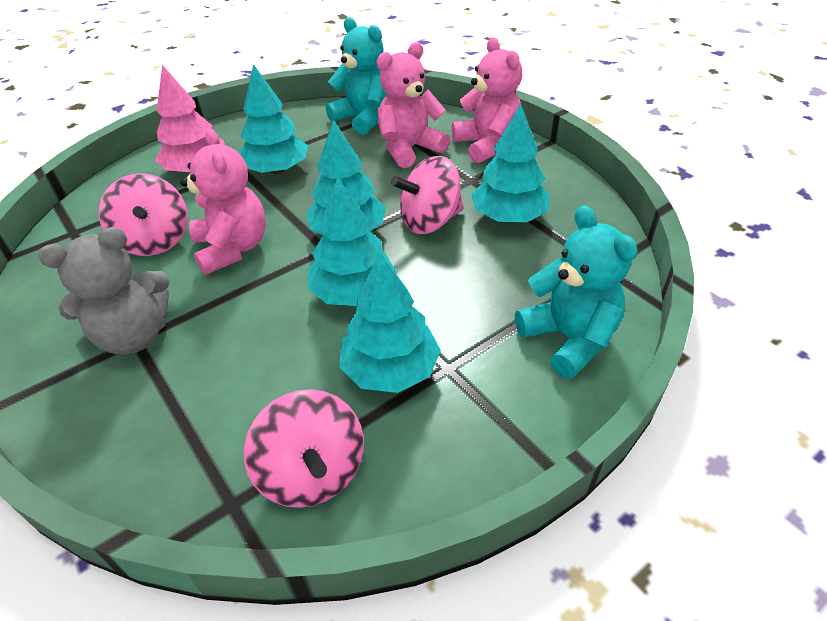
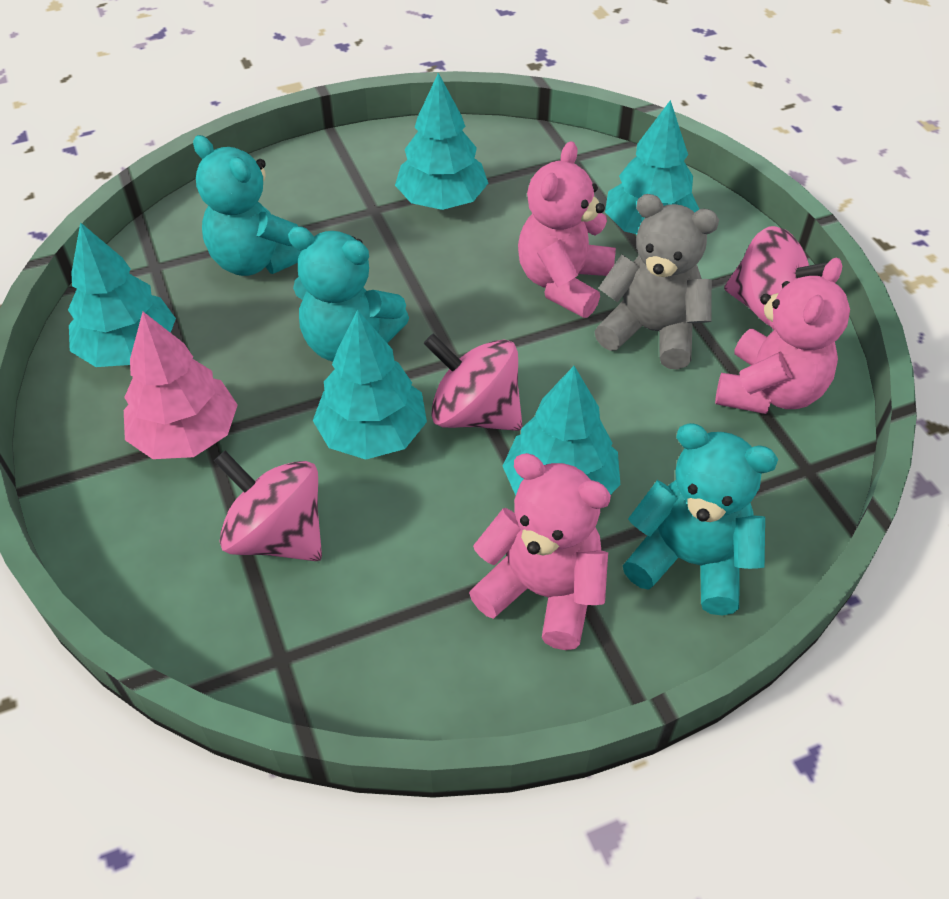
turquoise teddy bear: 2 -> 3

